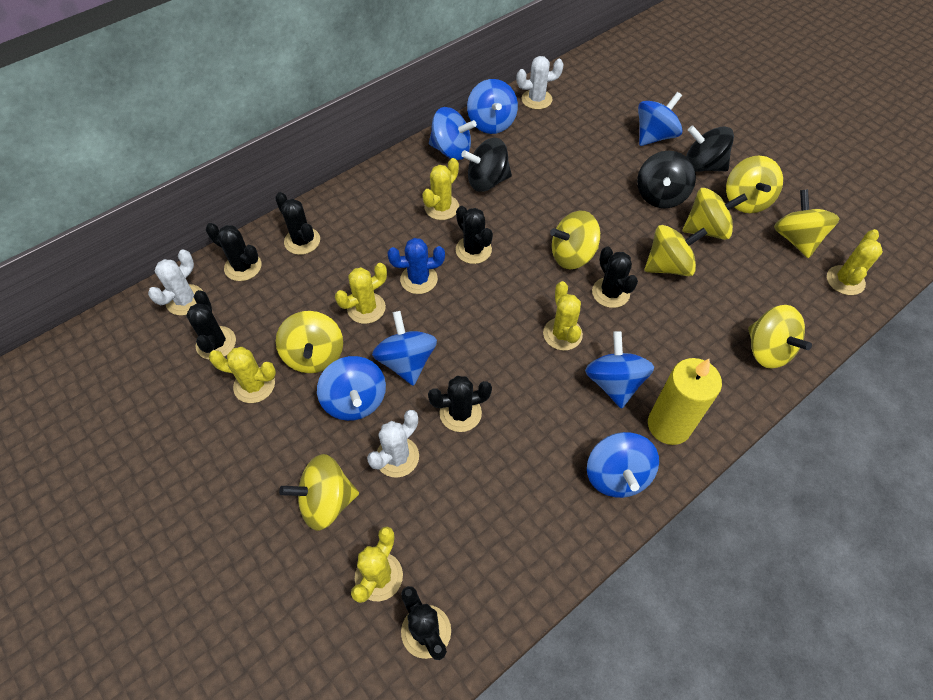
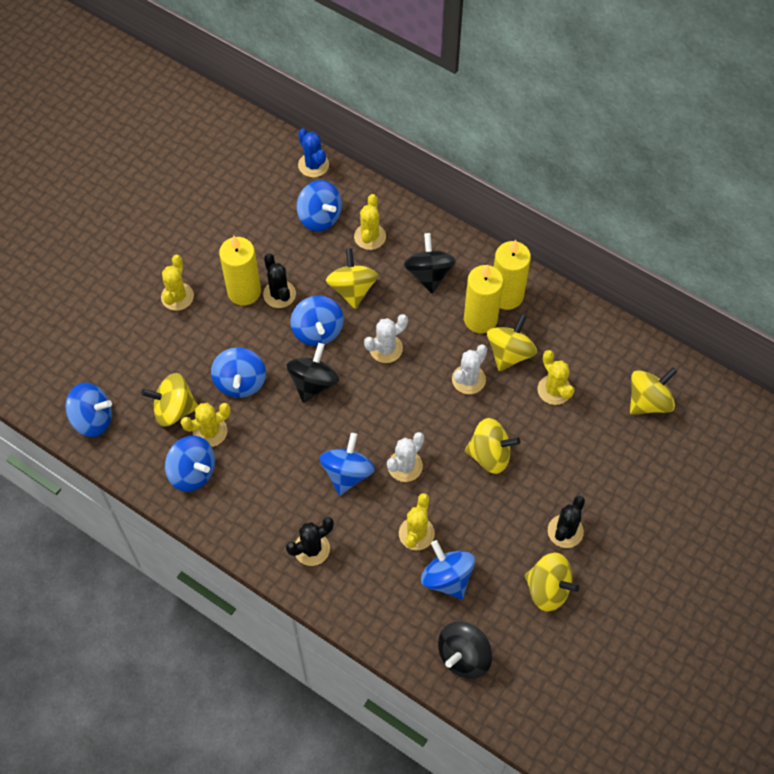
black cactus: 7 -> 3
yellow cactus: 6 -> 5
yellow candle: 1 -> 3
yellow spinning top: 8 -> 6

